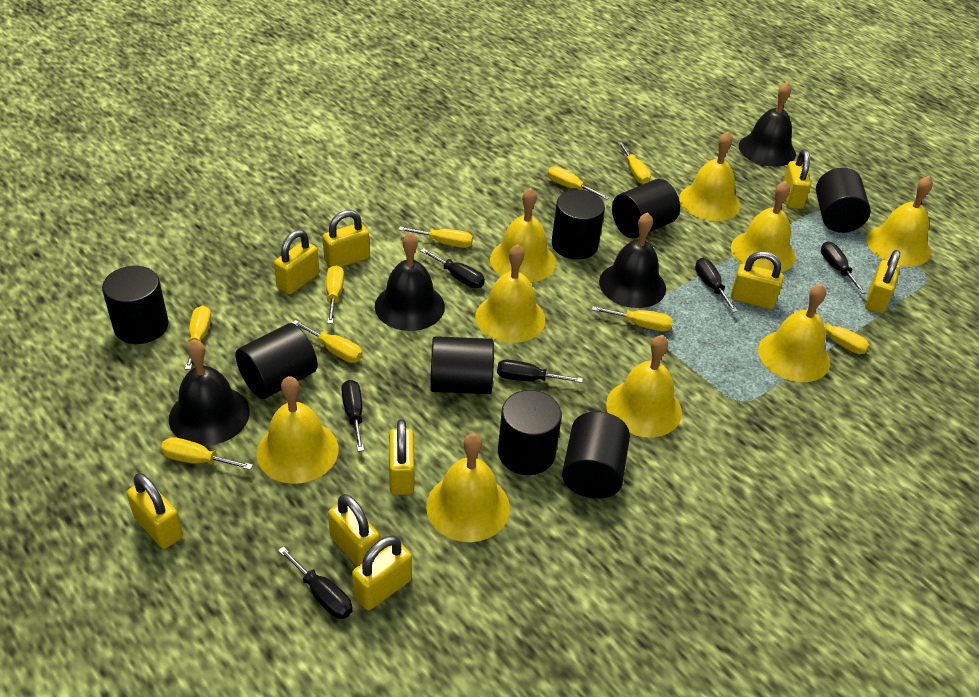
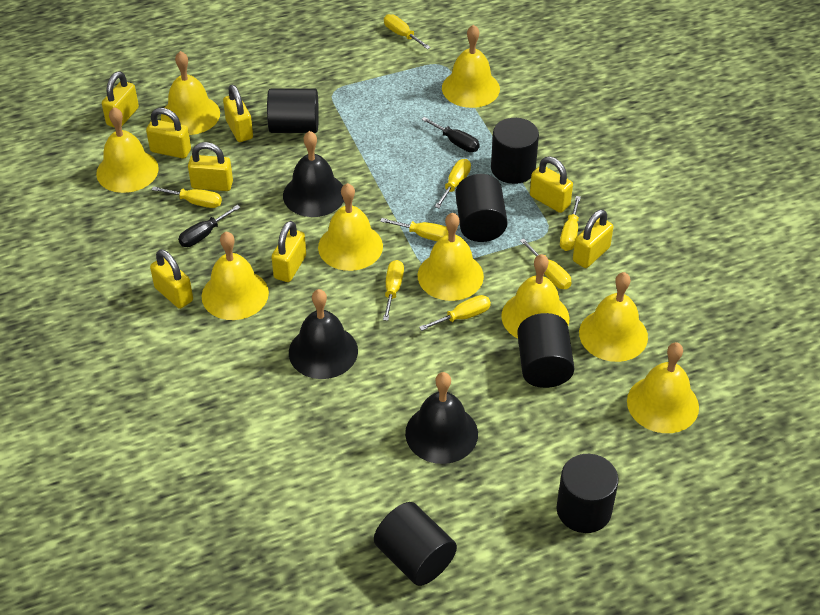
black bell: 4 -> 3
black cylinder: 8 -> 6
black screwdriver: 6 -> 2
yellow padlock: 9 -> 8
yellow screwdriver: 9 -> 8

